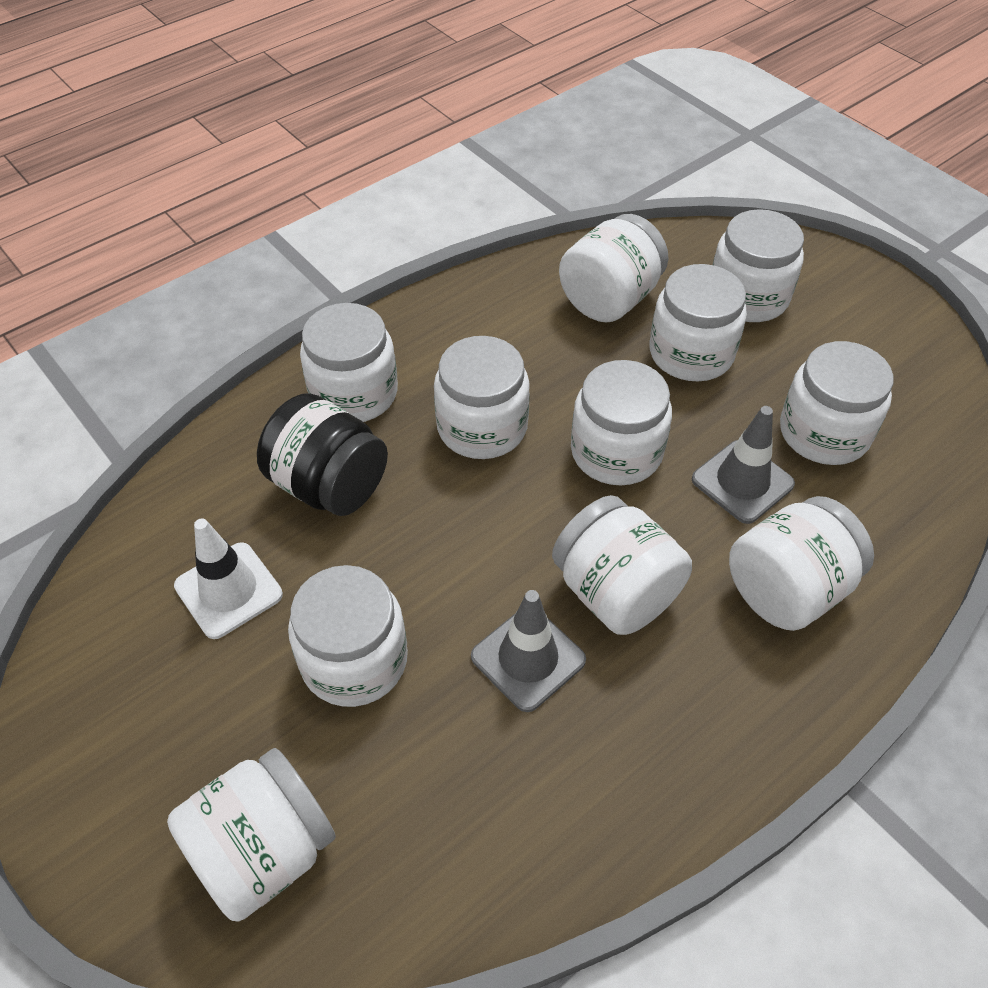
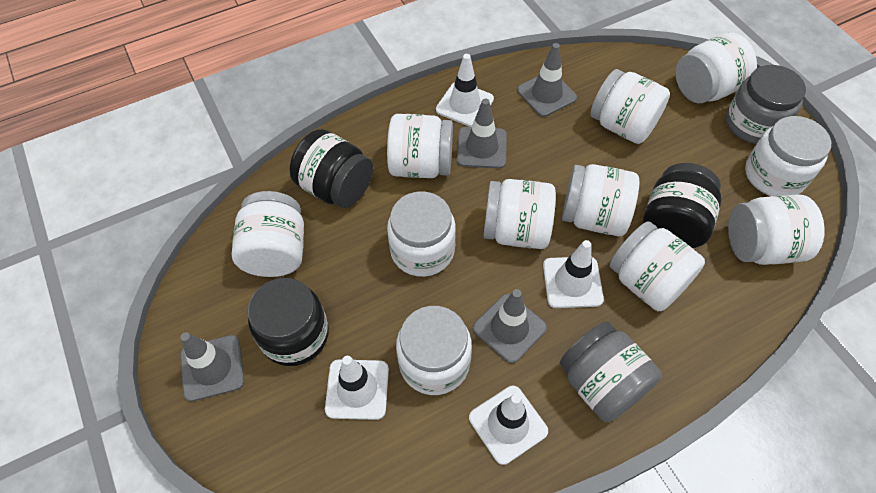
black jar: 1 -> 3
grey jar: 0 -> 2
grey traffic cone: 2 -> 4
white traffic cone: 1 -> 4

